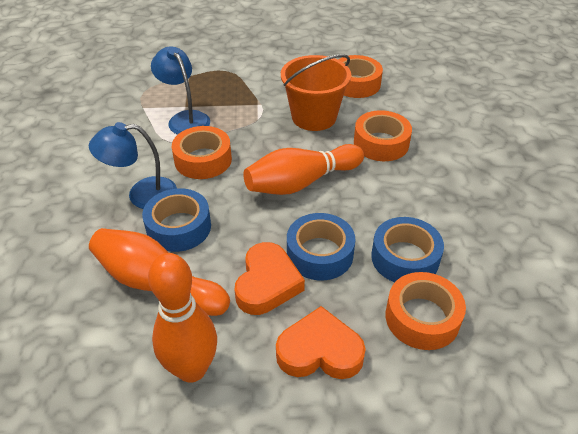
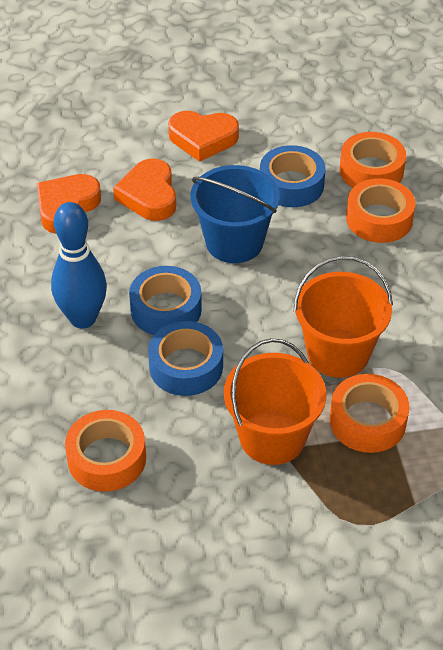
blue bowling pin: 0 -> 1
blue bucket: 0 -> 1
blue lamp: 2 -> 0
orange bowling pin: 3 -> 0
orange bucket: 1 -> 2
orange heart: 2 -> 3

